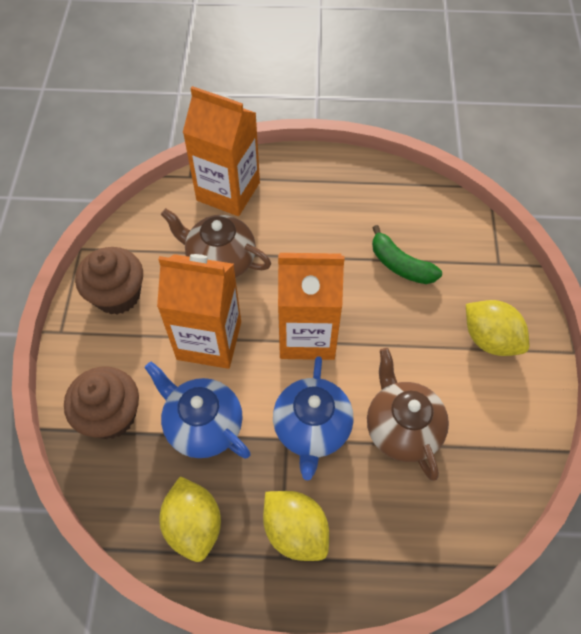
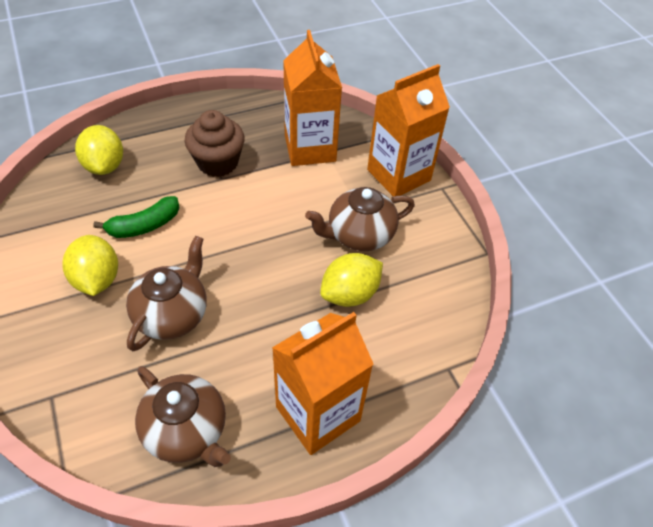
blue teapot: 2 -> 0
brown cupcake: 2 -> 1
brown teapot: 2 -> 3

